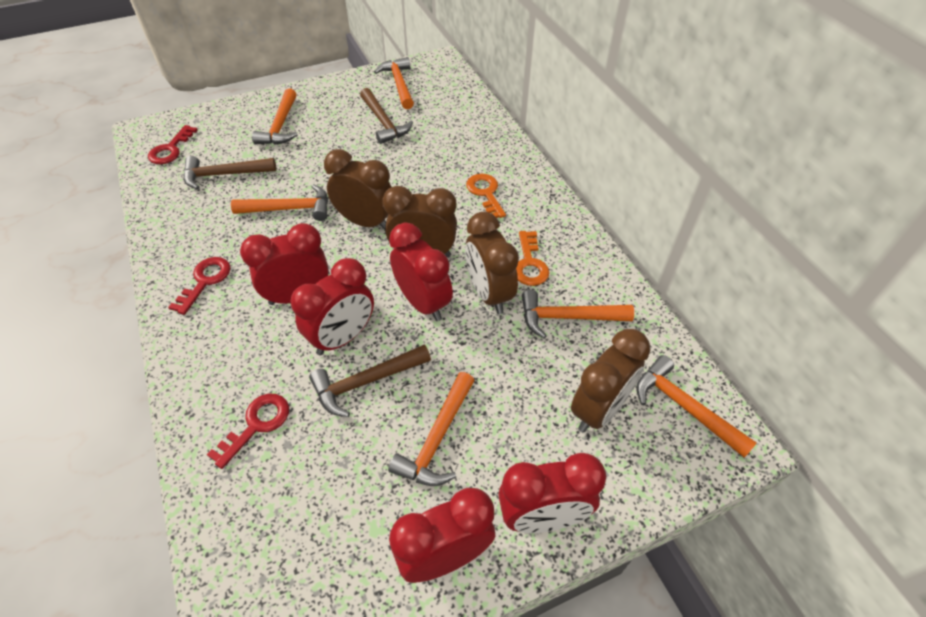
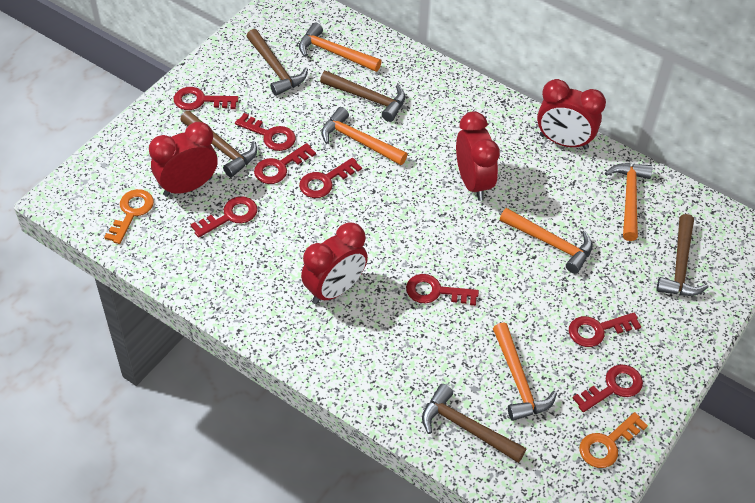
brown clock: 4 -> 0
brown hammer: 3 -> 5
orange hammer: 6 -> 5
red clock: 5 -> 4
red key: 3 -> 8

